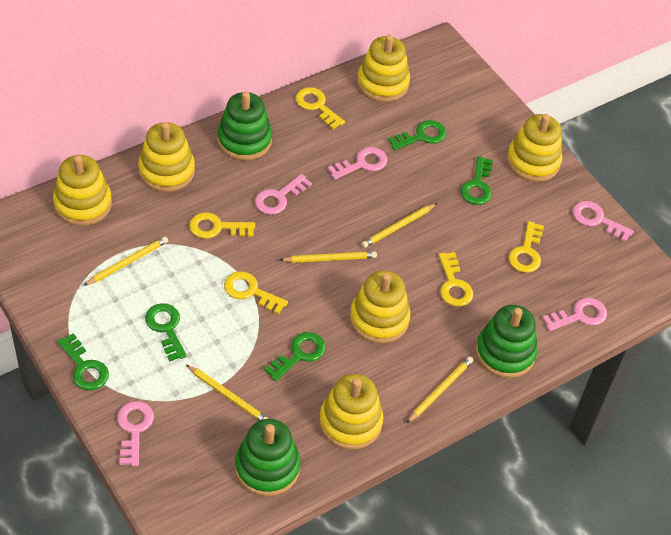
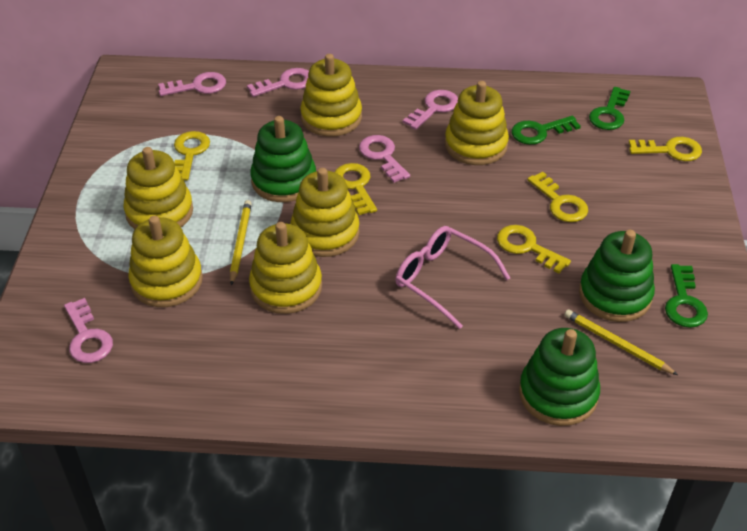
green key: 5 -> 3
pink glasses: 0 -> 1
yellow pencil: 5 -> 2

